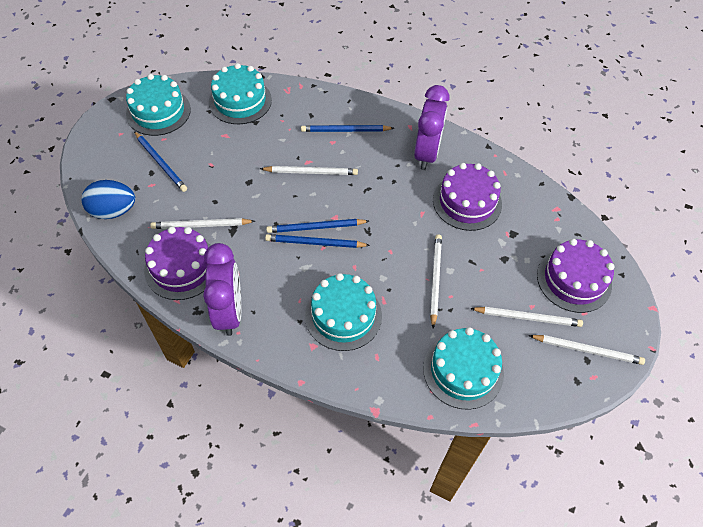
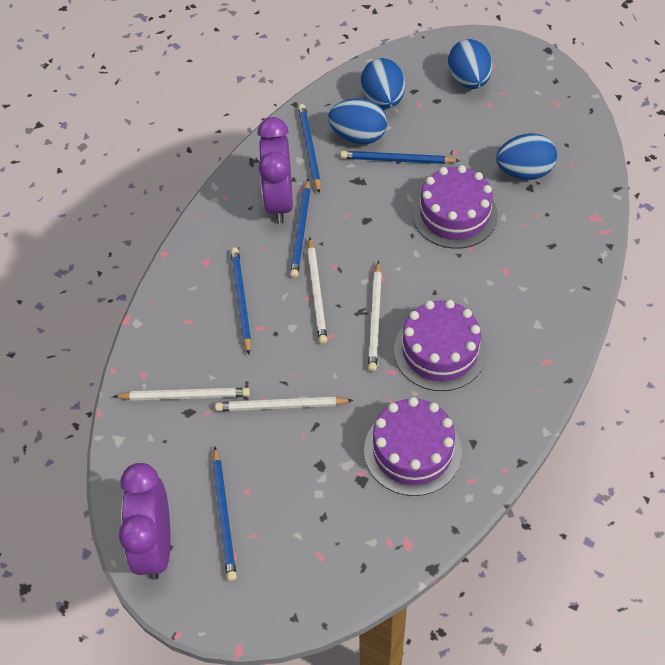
blue egg: 1 -> 4
blue pencil: 4 -> 5
turquoise cake: 4 -> 0
white pencil: 5 -> 4

